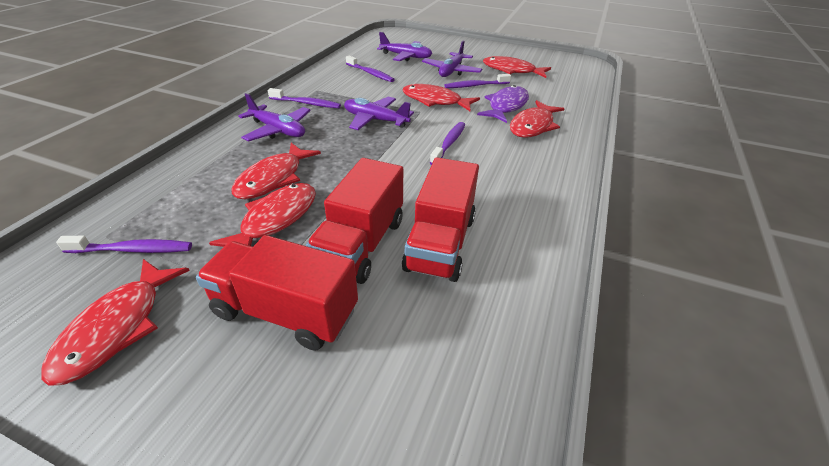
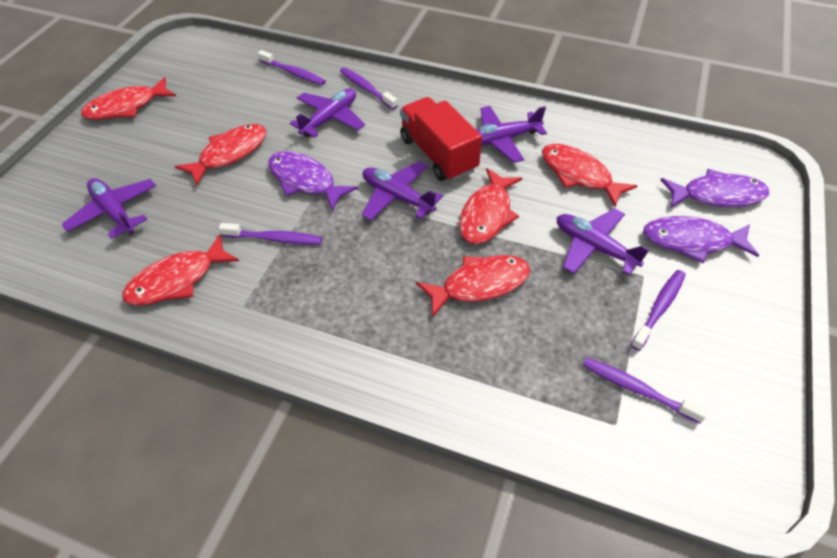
purple fish: 1 -> 3
purple plane: 4 -> 5
red truck: 3 -> 1

